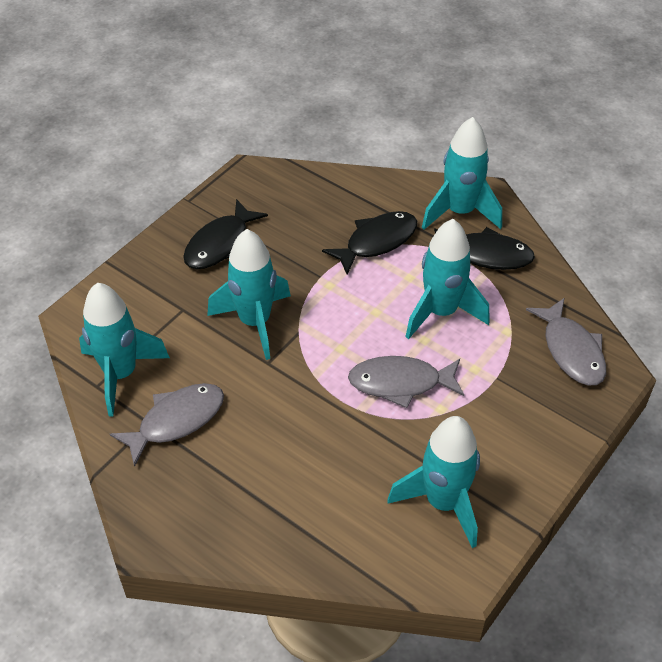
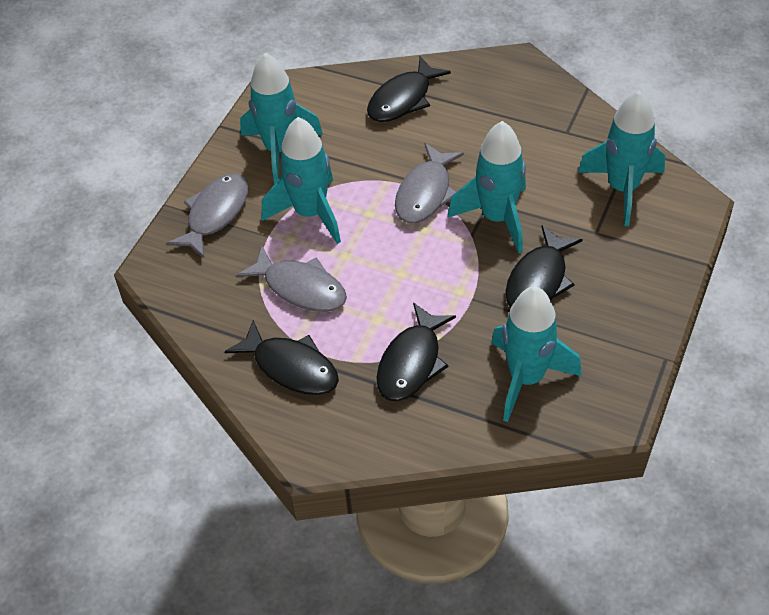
black fish: 3 -> 4

